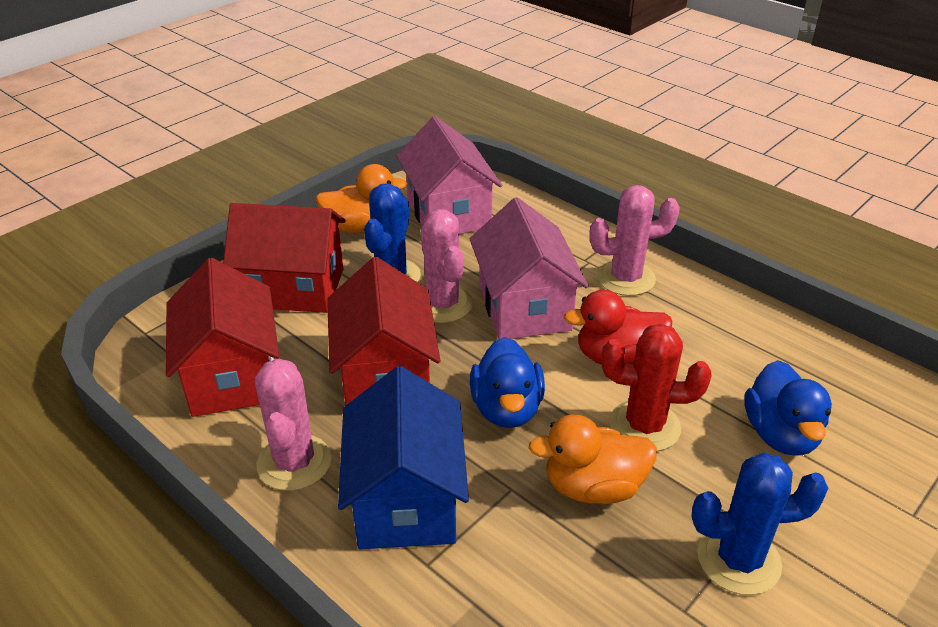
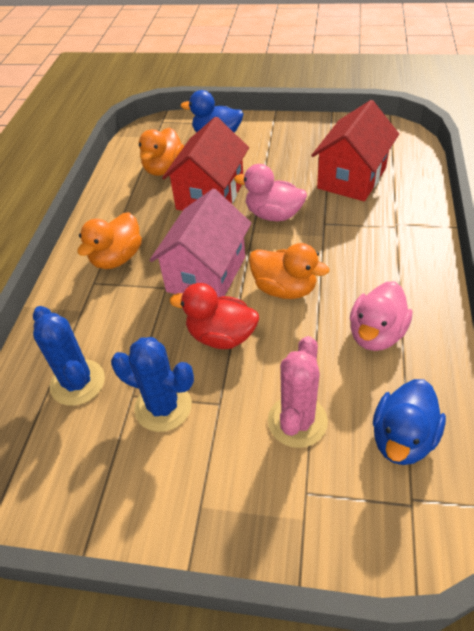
blue house: 1 -> 0
orange duck: 2 -> 3
pink cactus: 3 -> 1
pink duck: 0 -> 2
pink house: 2 -> 1
red cactus: 1 -> 0
red house: 3 -> 2

